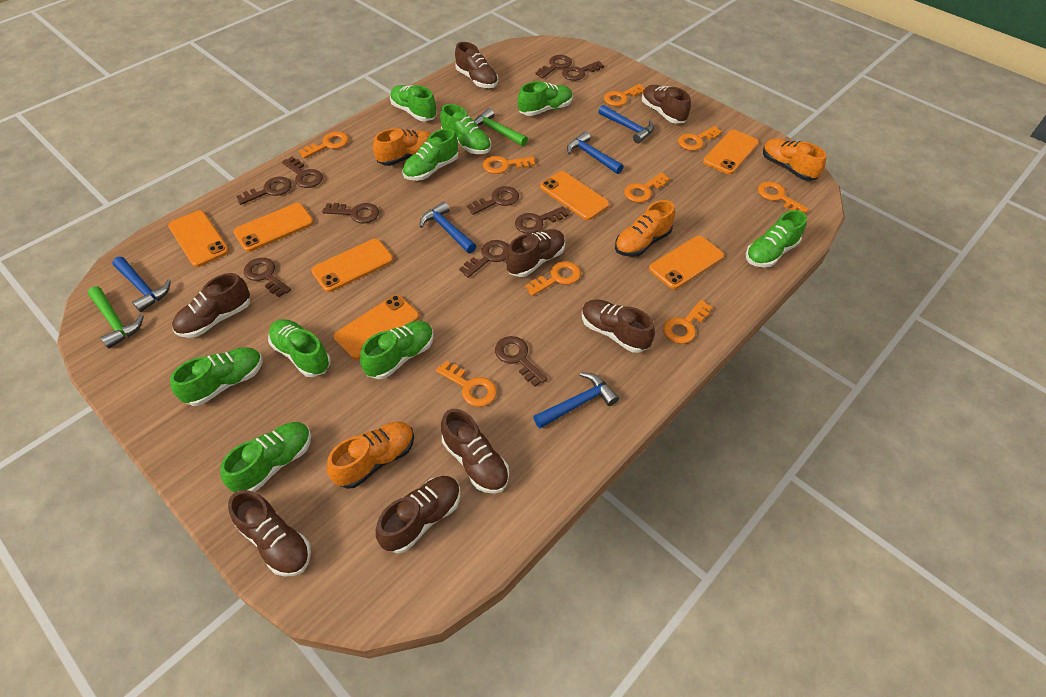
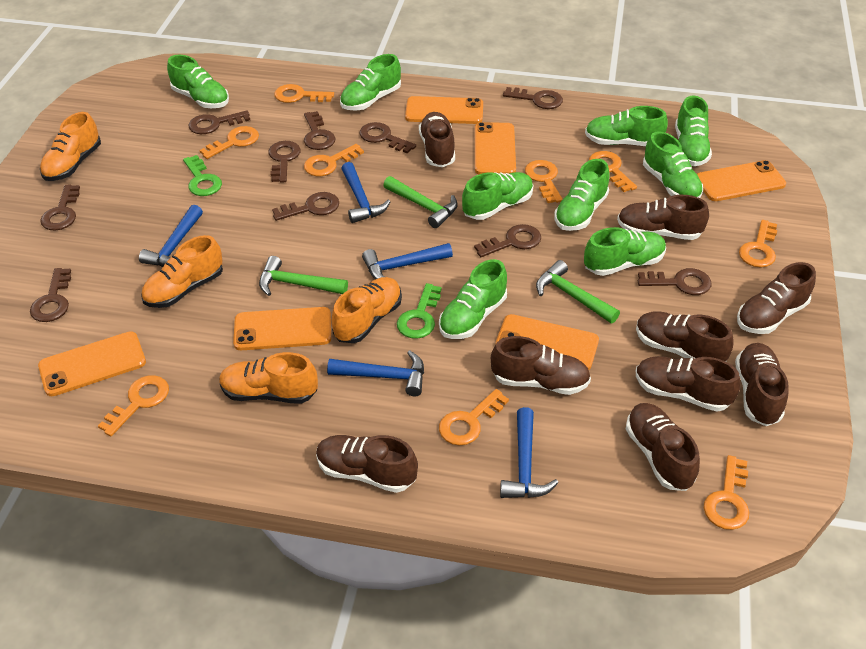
brown shoe: 8 -> 9
green hammer: 2 -> 3
green key: 0 -> 2
orange phone: 7 -> 6

